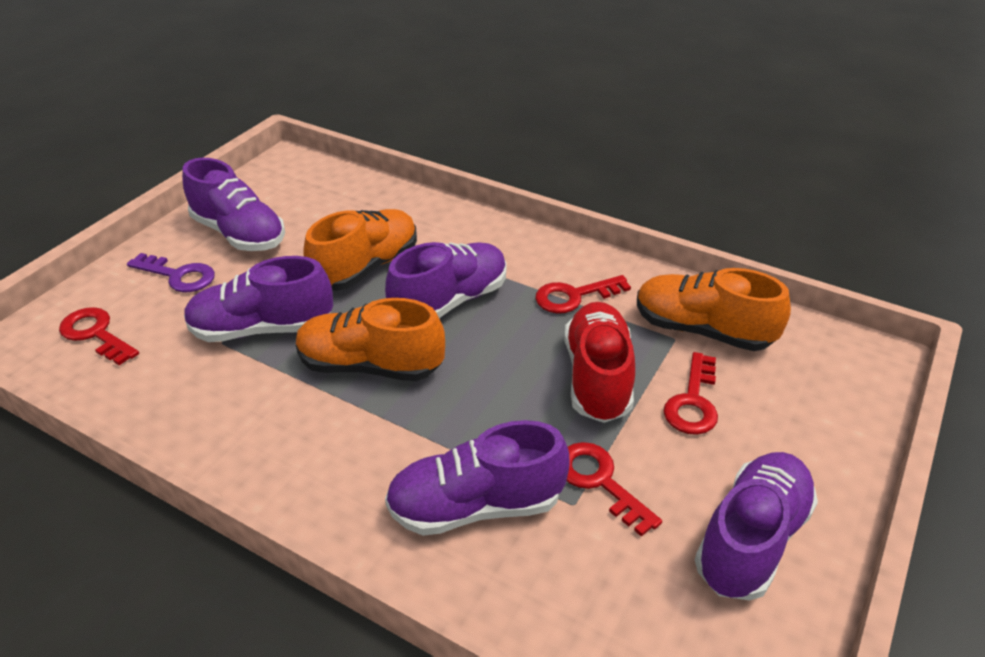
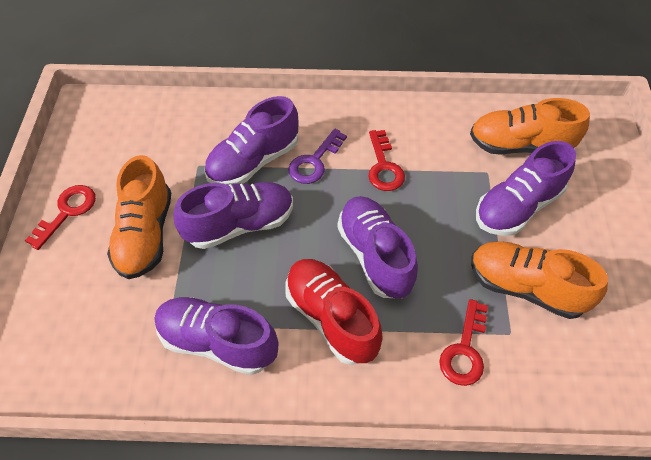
red key: 4 -> 3

